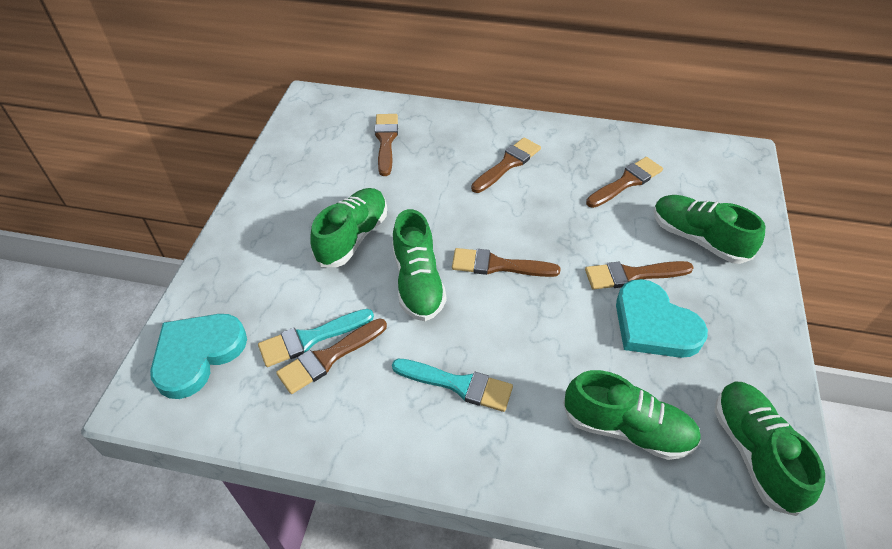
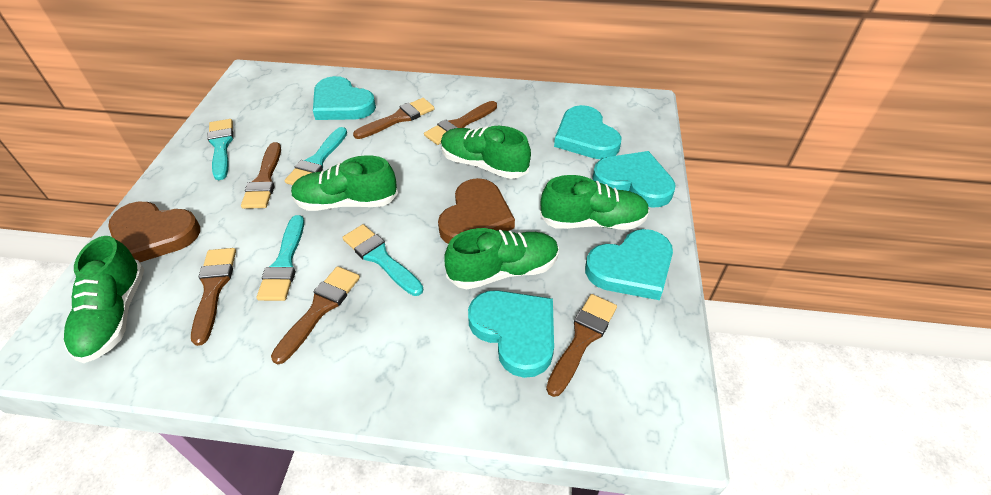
brown heart: 0 -> 2
turquoise brush: 2 -> 4
turquoise heart: 2 -> 5

